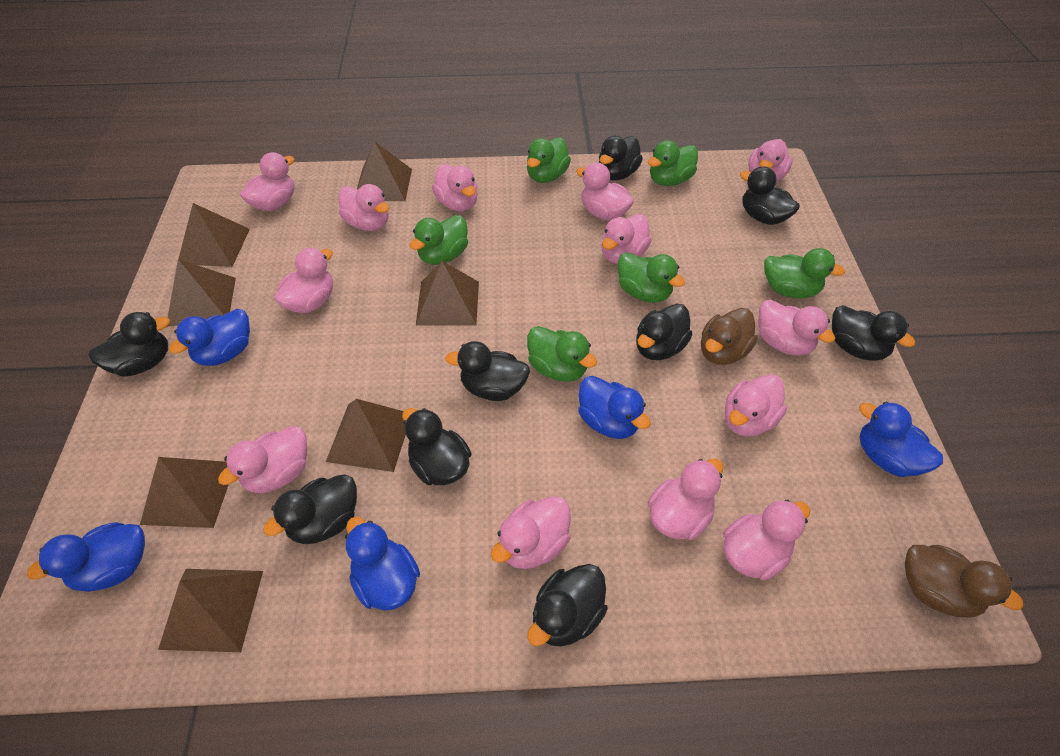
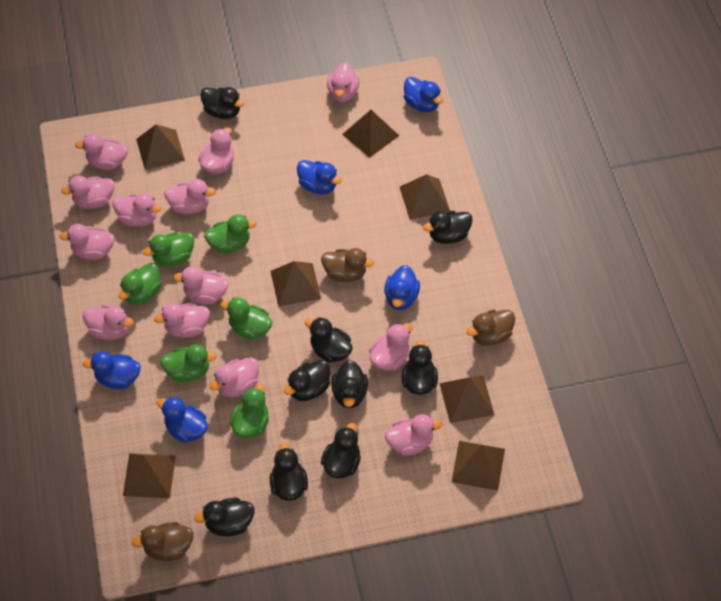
brown duck: 2 -> 3

